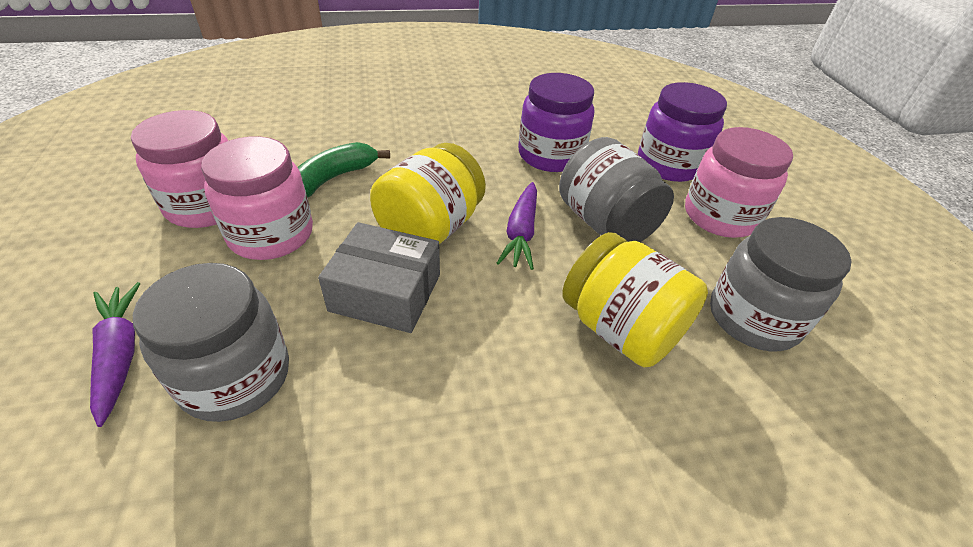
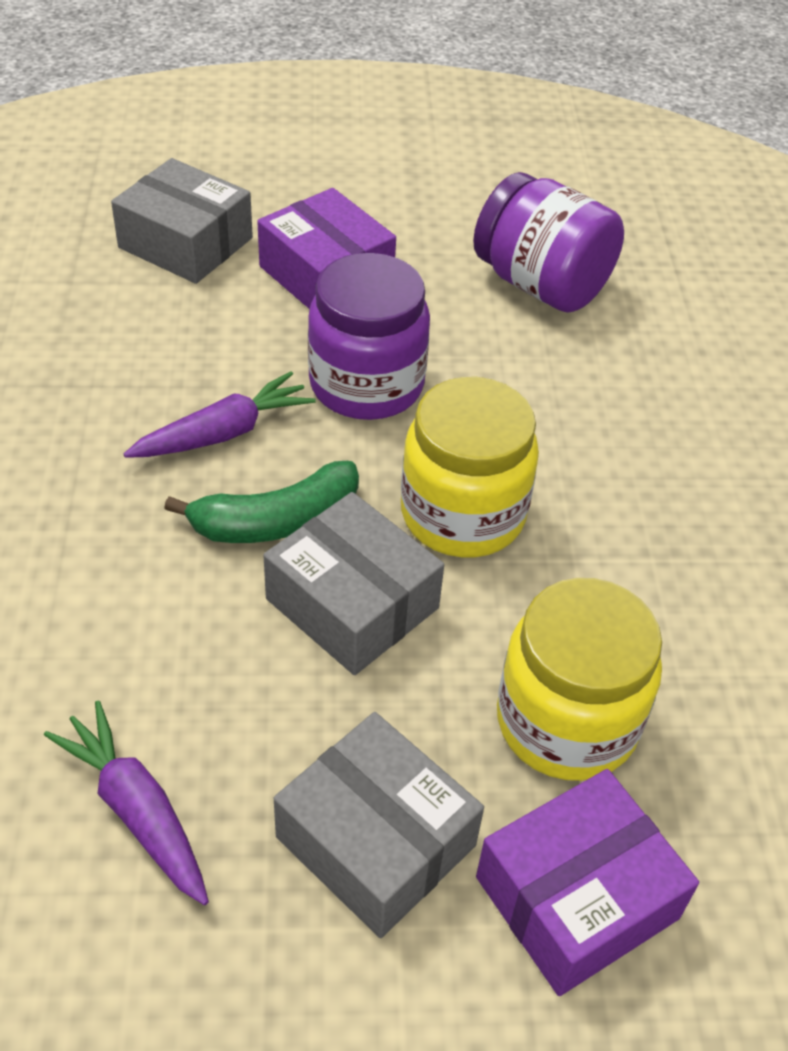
grey box: 1 -> 3
grey jar: 3 -> 0
pink jar: 3 -> 0
purple box: 0 -> 2

